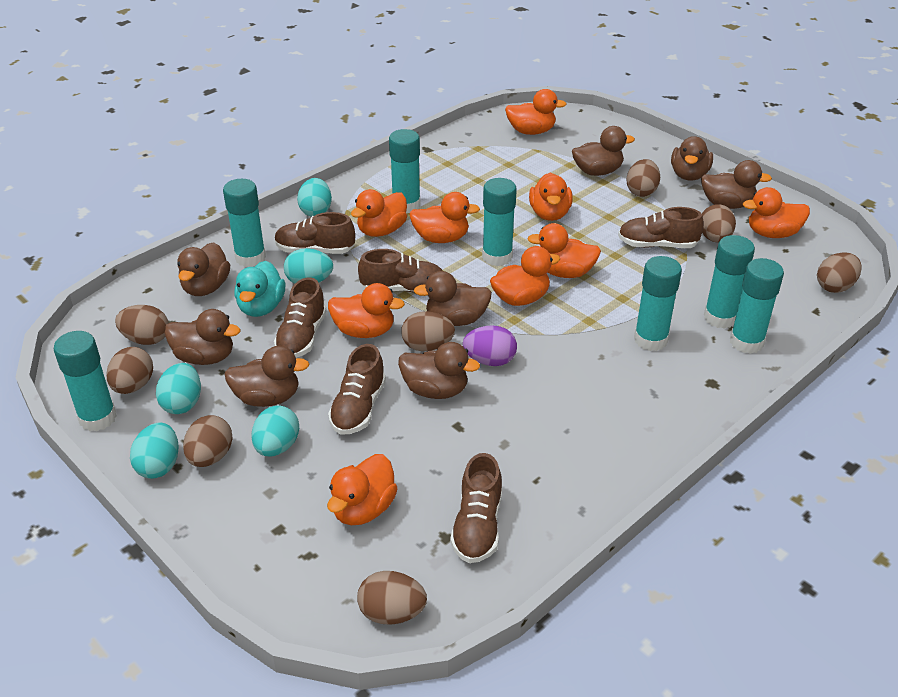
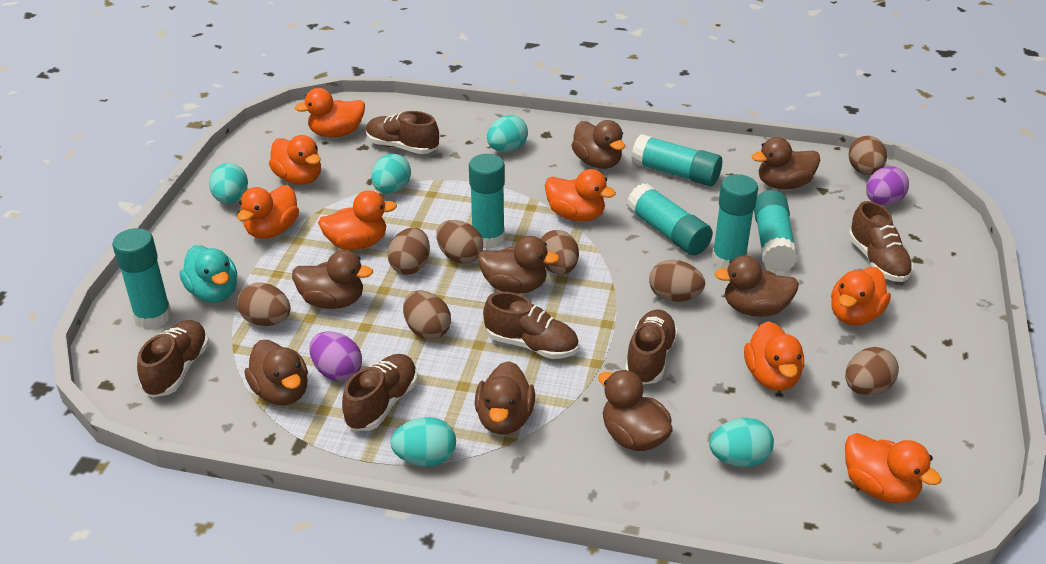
orange duck: 9 -> 8
purple egg: 1 -> 2
turquoise glue stick: 7 -> 6

